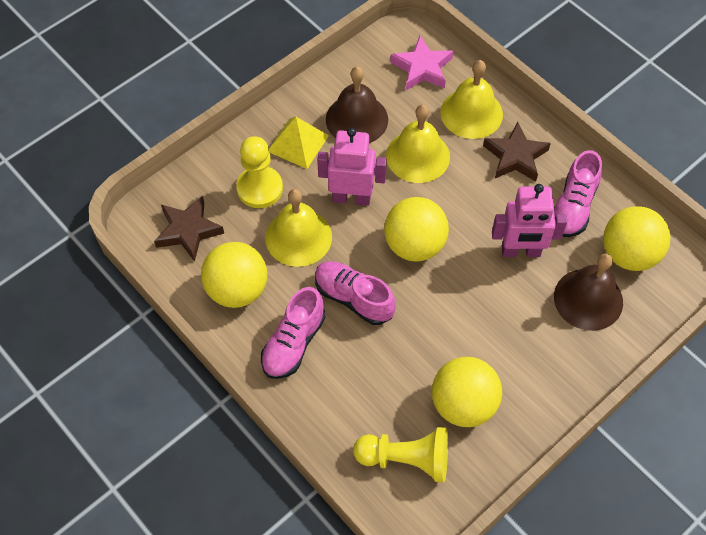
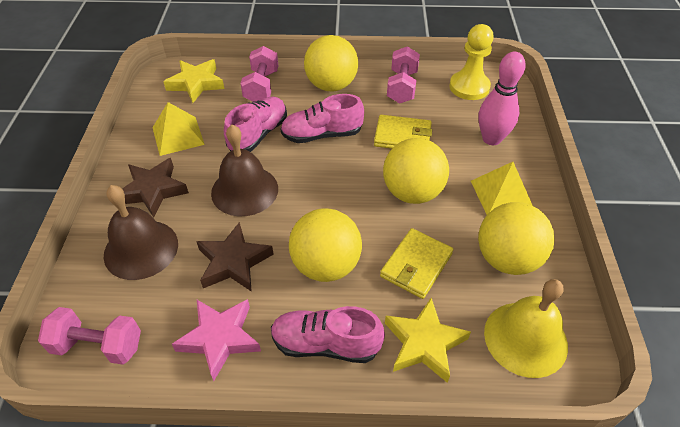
pink bowling pin: 0 -> 1
pink dumbbell: 0 -> 3
pink robot: 2 -> 0
yellow bell: 3 -> 1
yellow pawn: 2 -> 1
yellow pyramid: 1 -> 2
yellow star: 0 -> 2
yellow wallet: 0 -> 2

